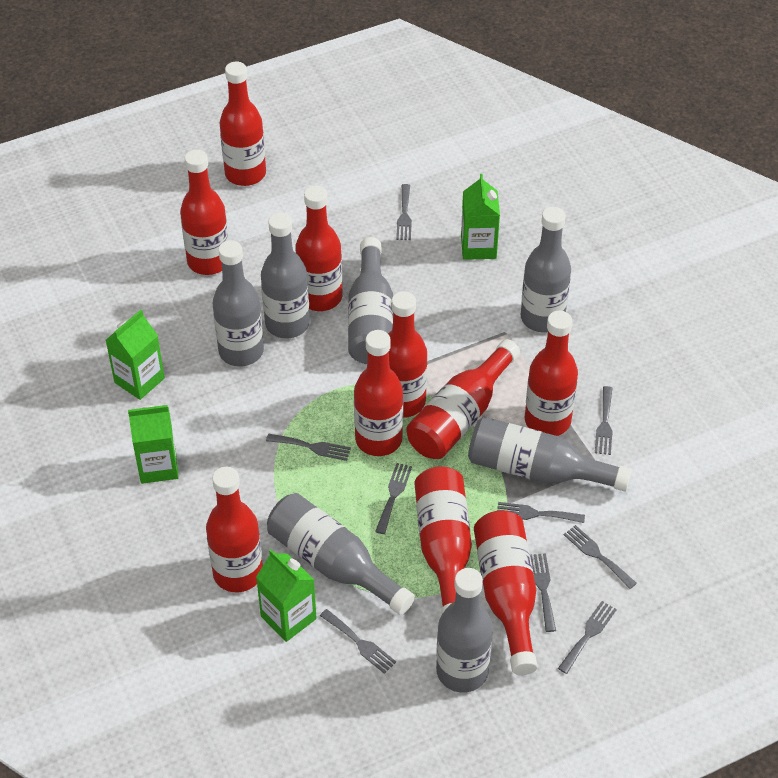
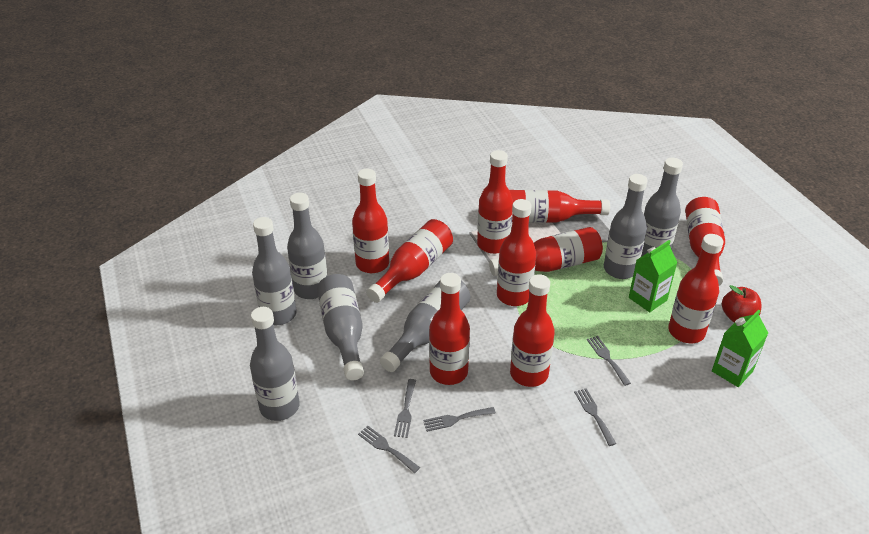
green carton: 4 -> 2
grey fork: 9 -> 5
red apple: 0 -> 1

